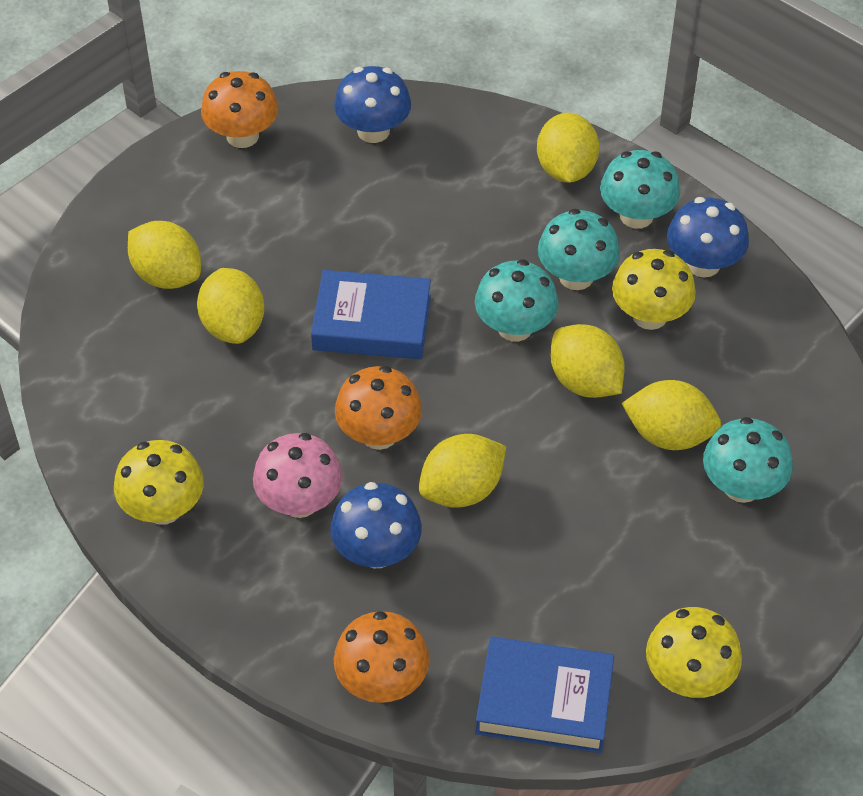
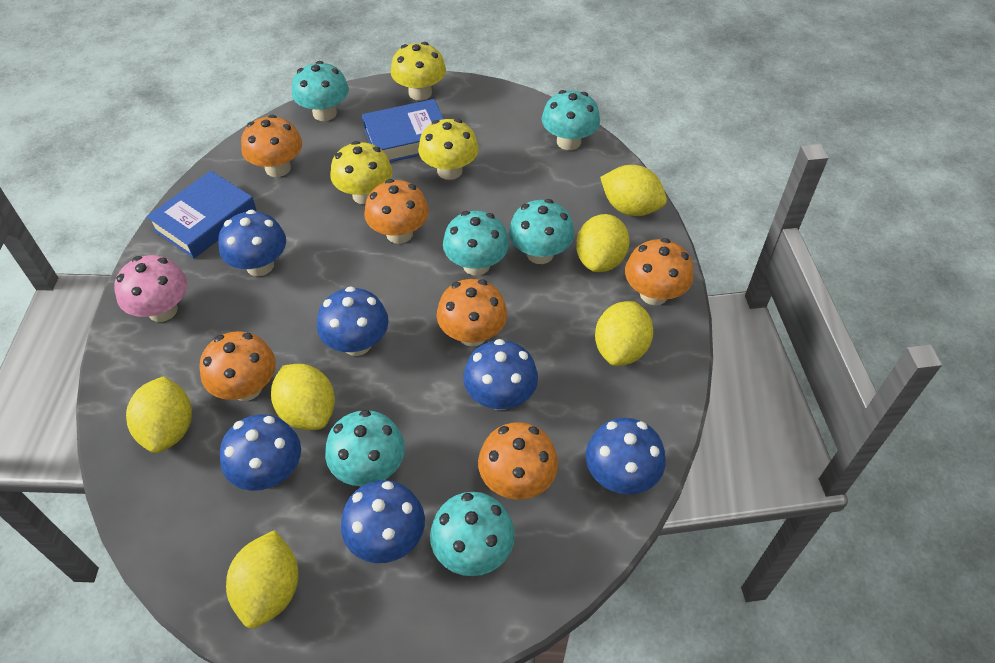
blue mushroom: 3 -> 6
orange mushroom: 3 -> 6
turquoise mushroom: 4 -> 6

